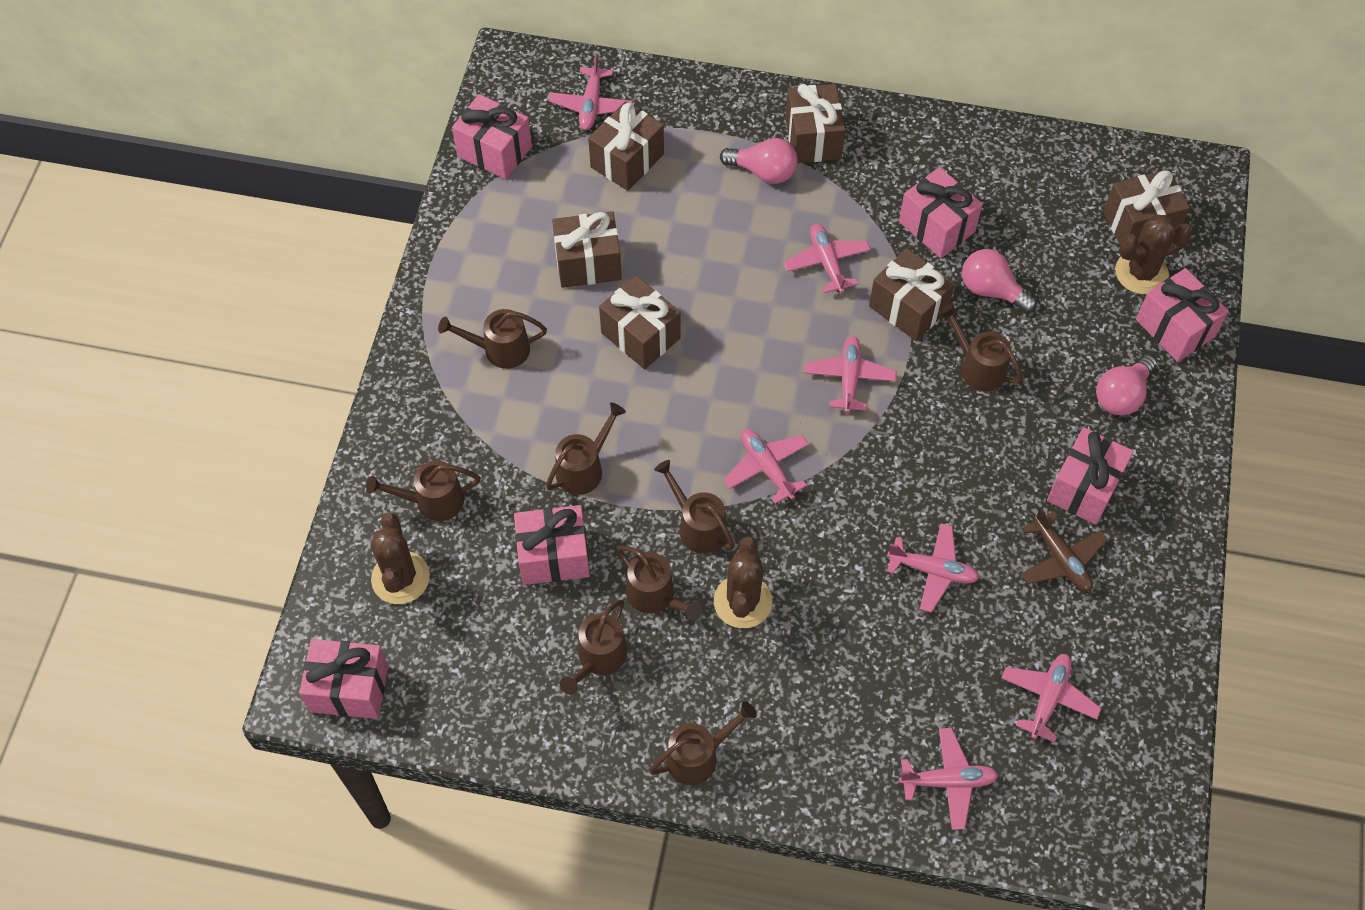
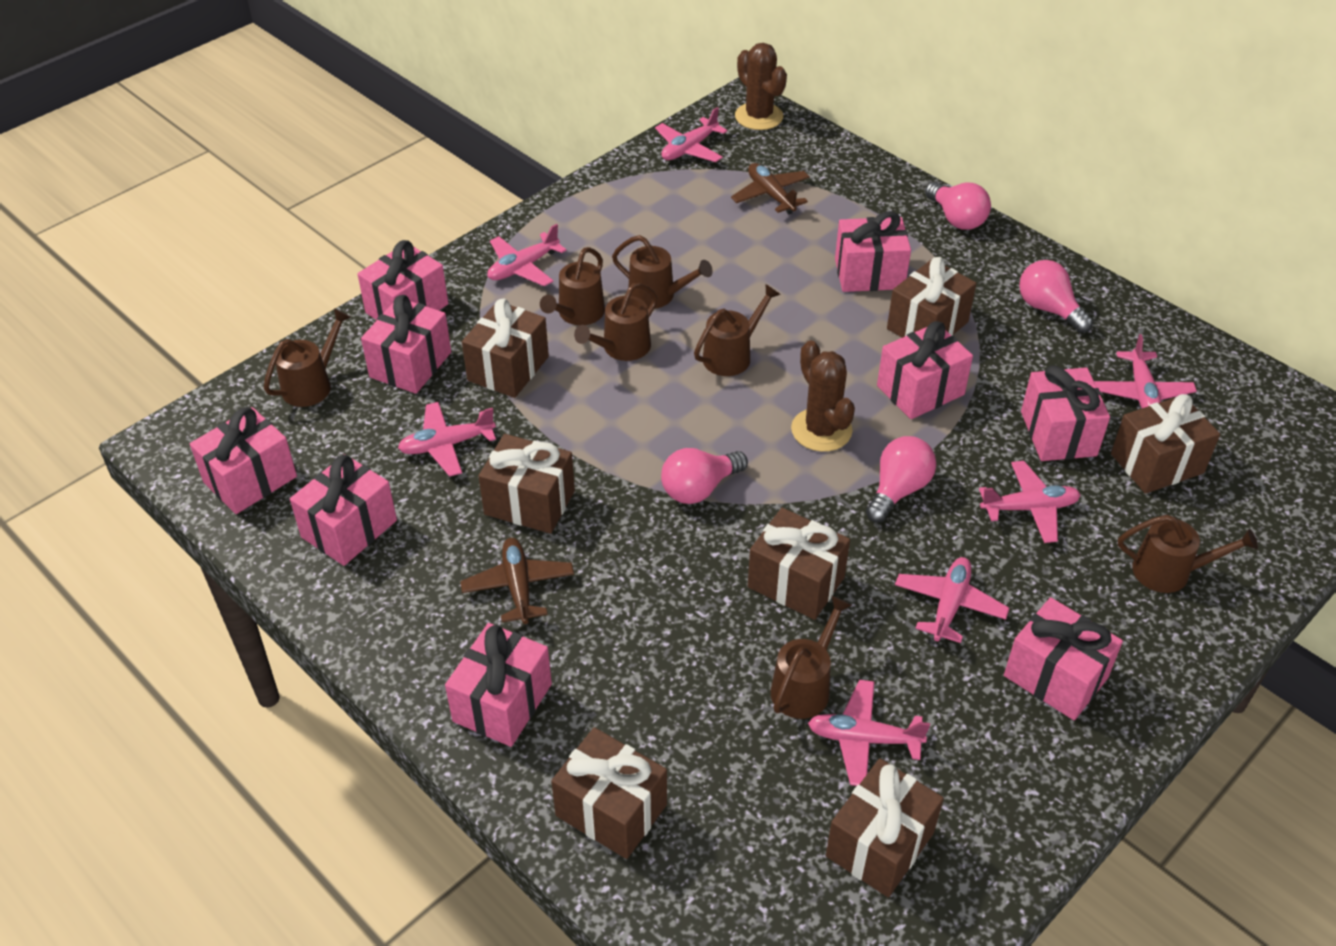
brown cactus: 3 -> 2
brown gift: 6 -> 7
brown plane: 1 -> 2
brown watering can: 8 -> 7
pink gift: 6 -> 9
pink light bulb: 3 -> 4

